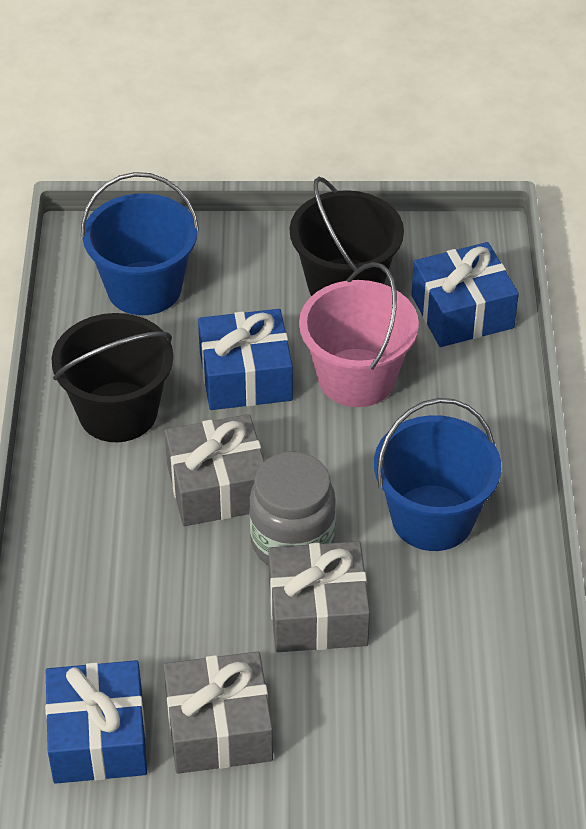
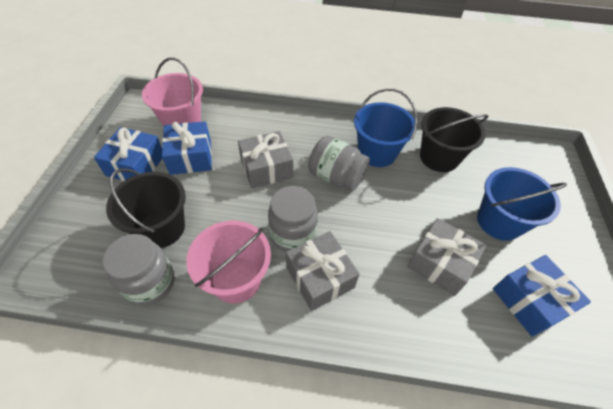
grey jar: 1 -> 3
pink bucket: 1 -> 2

